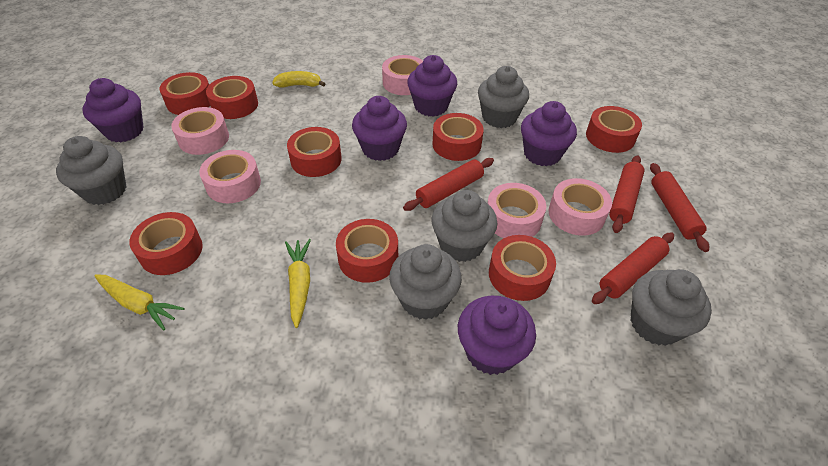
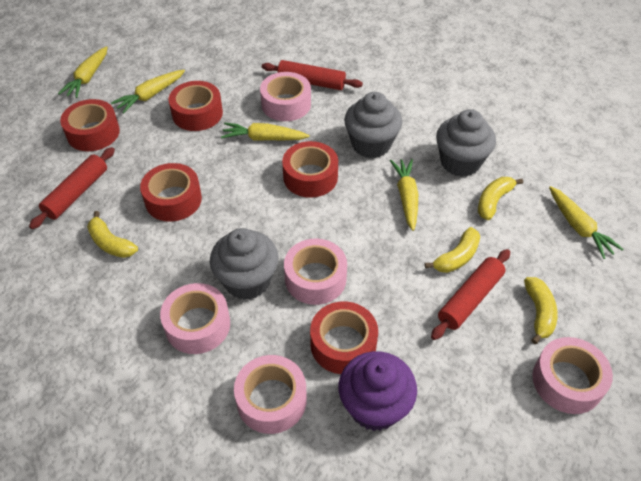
grey cupcake: 5 -> 3
purple cupcake: 5 -> 1
red rolling pin: 4 -> 3
red tape: 8 -> 5
yellow banana: 1 -> 4
yellow carrot: 2 -> 5

